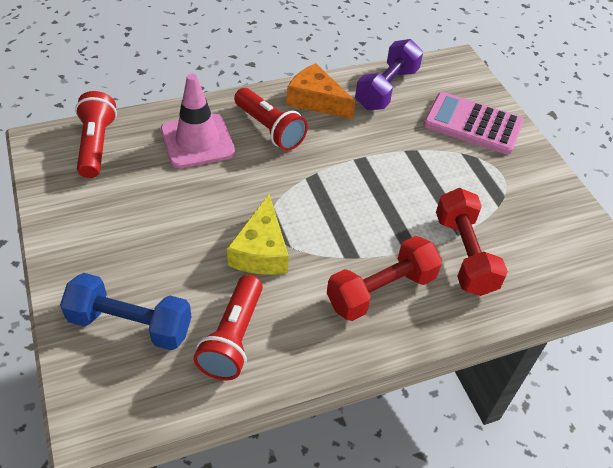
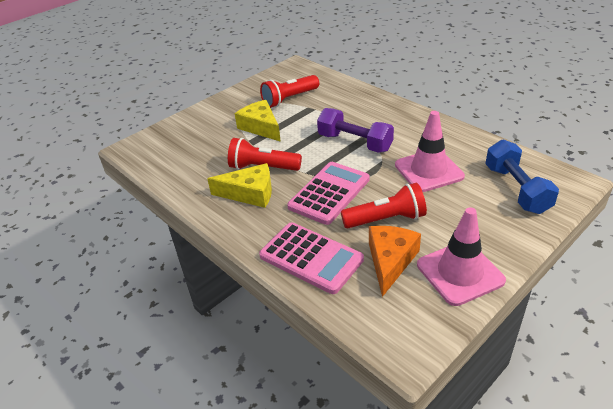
pink calculator: 1 -> 2
pink traffic cone: 1 -> 2
red dumbbell: 2 -> 0
yellow cheese: 1 -> 2

